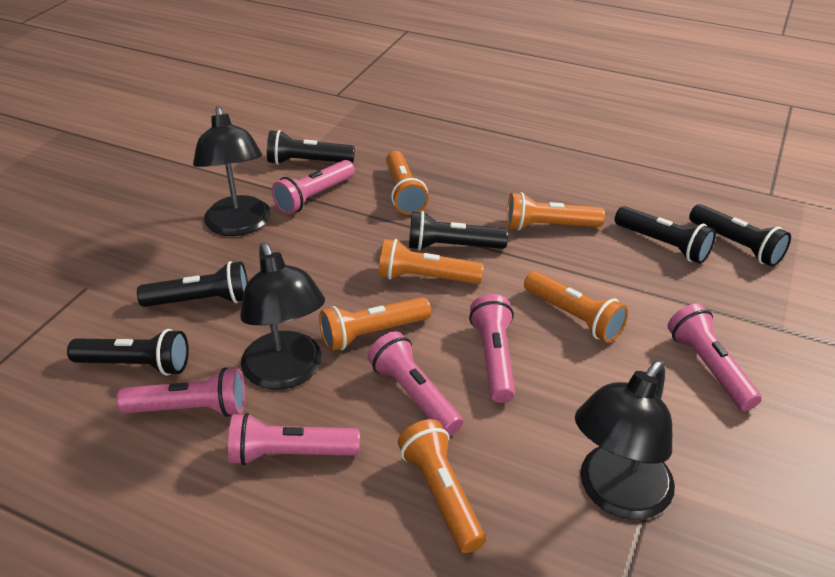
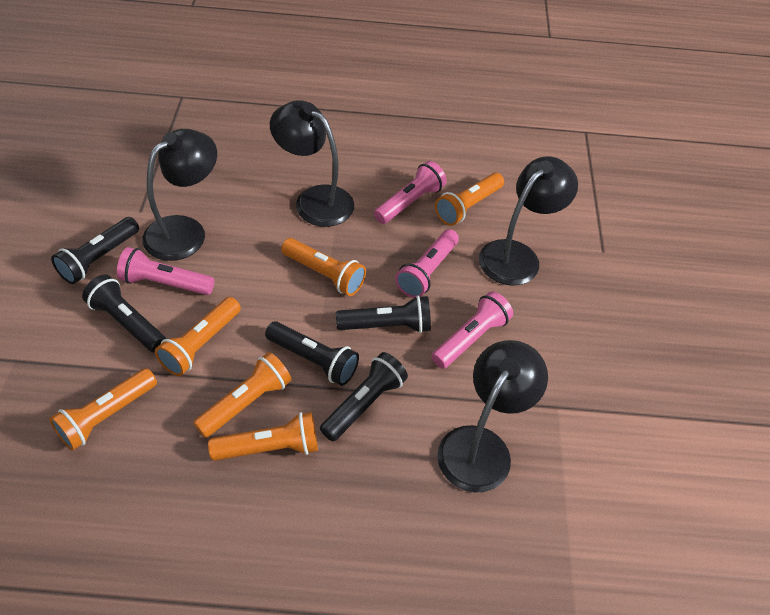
black flashlight: 6 -> 5
black lamp: 3 -> 4
pink flashlight: 6 -> 4

